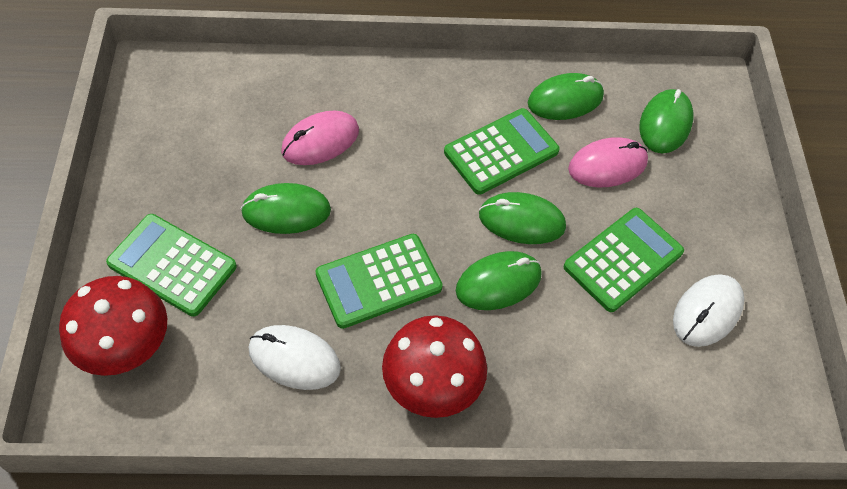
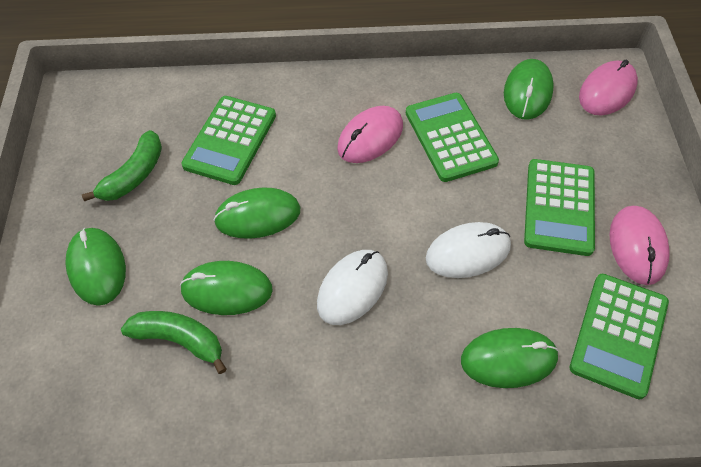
green banana: 0 -> 2
pink mouse: 2 -> 3
red mushroom: 2 -> 0

